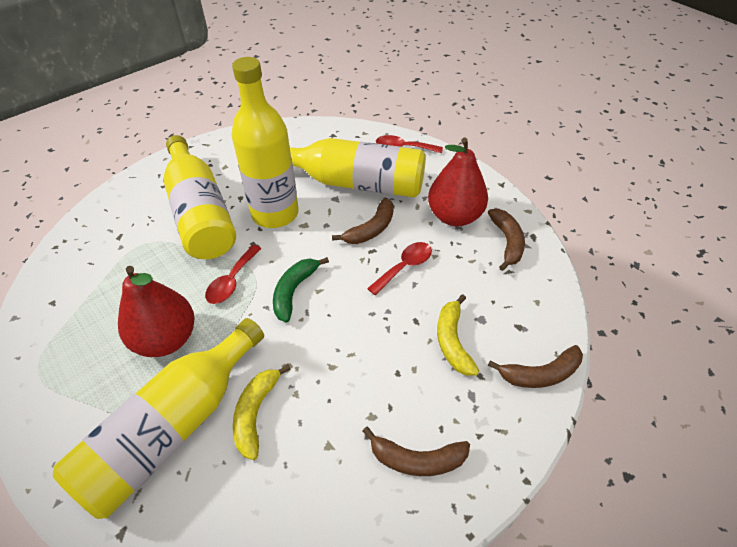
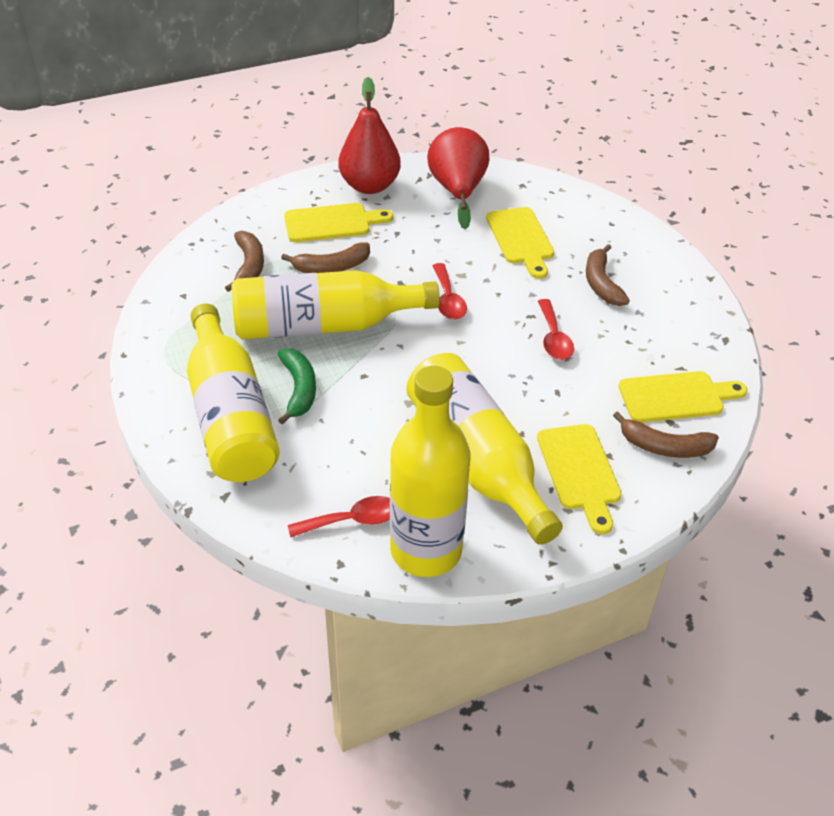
yellow banana: 2 -> 0
yellow cutting board: 0 -> 4

